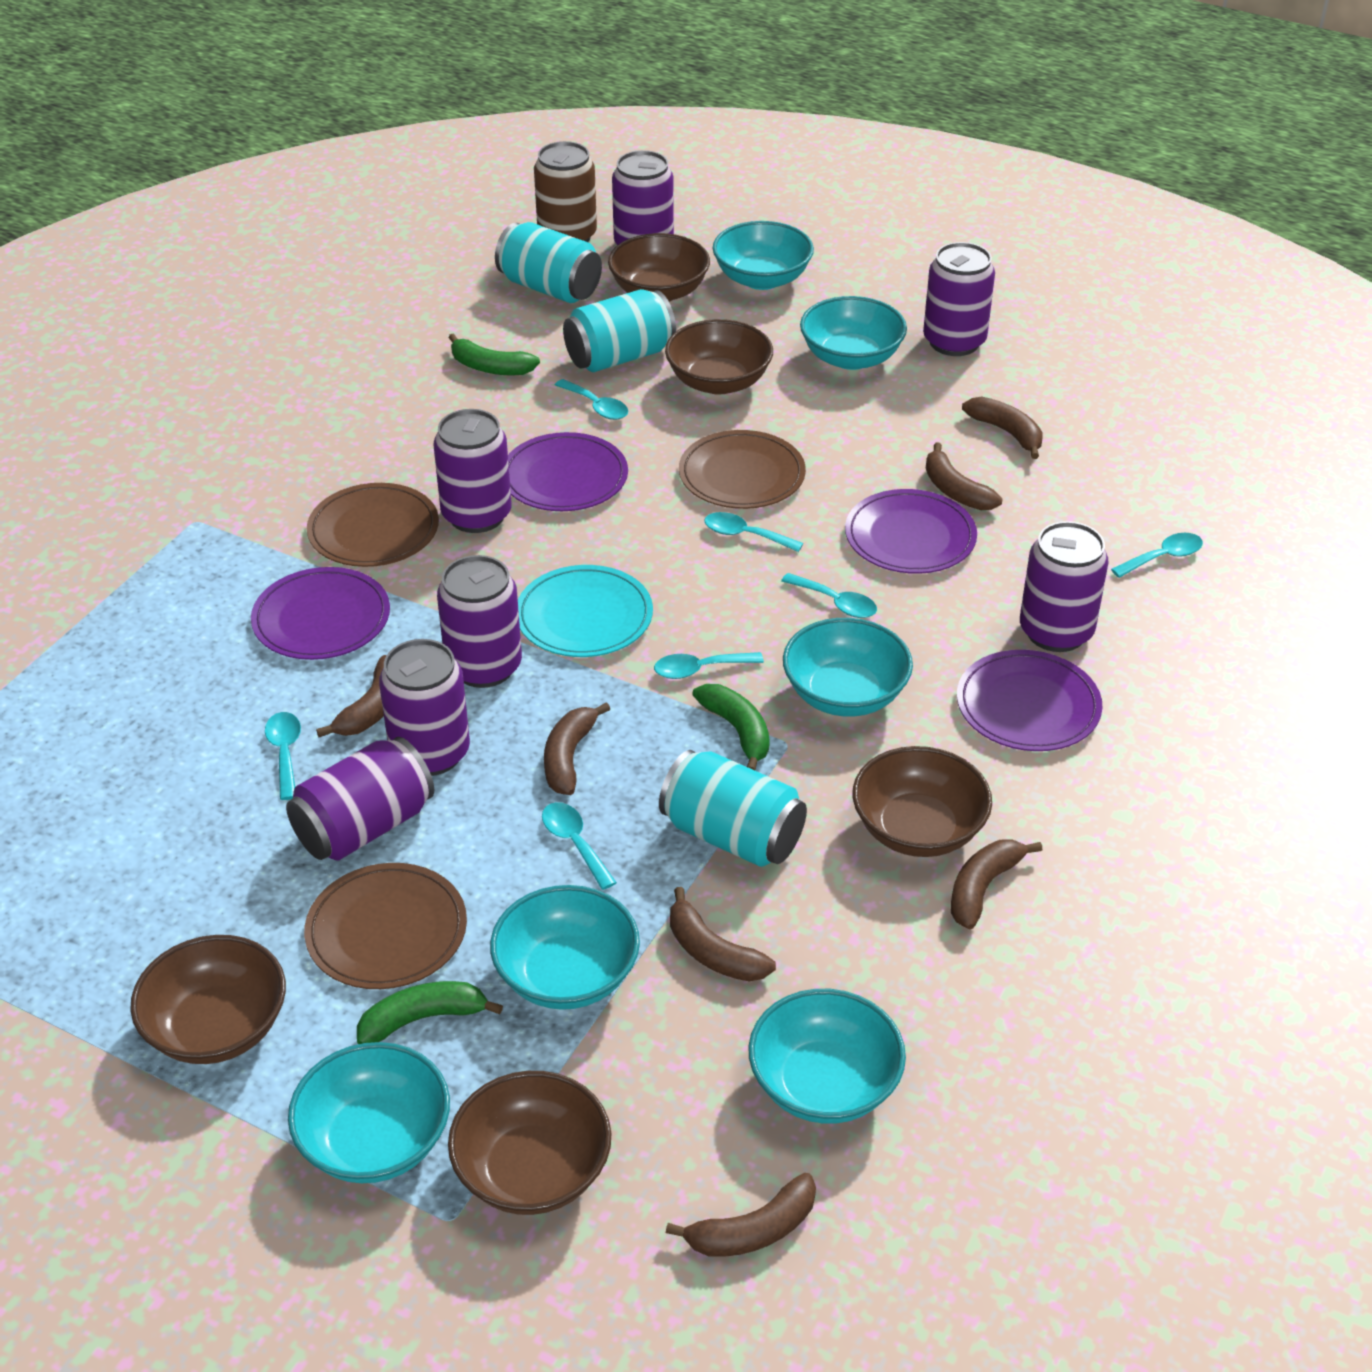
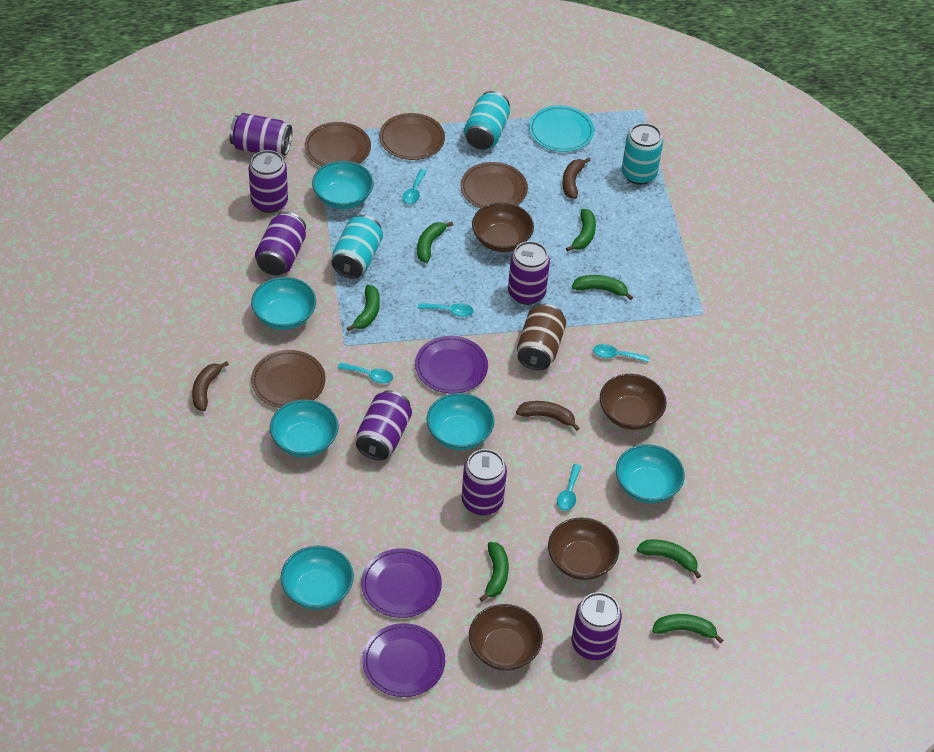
brown banana: 7 -> 3
brown bowl: 5 -> 4
brown plate: 3 -> 4
green banana: 3 -> 7
purple plate: 4 -> 3
turquoise spoon: 7 -> 5

